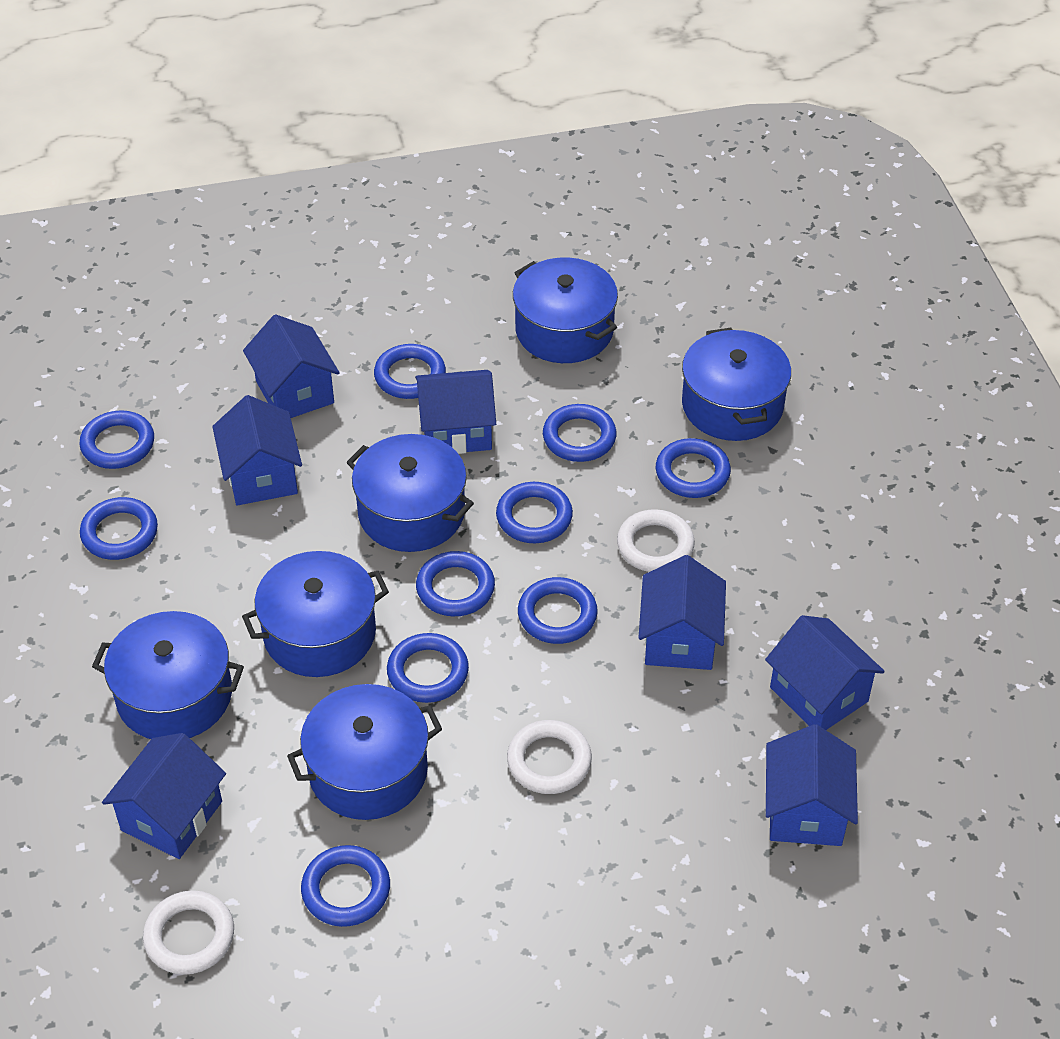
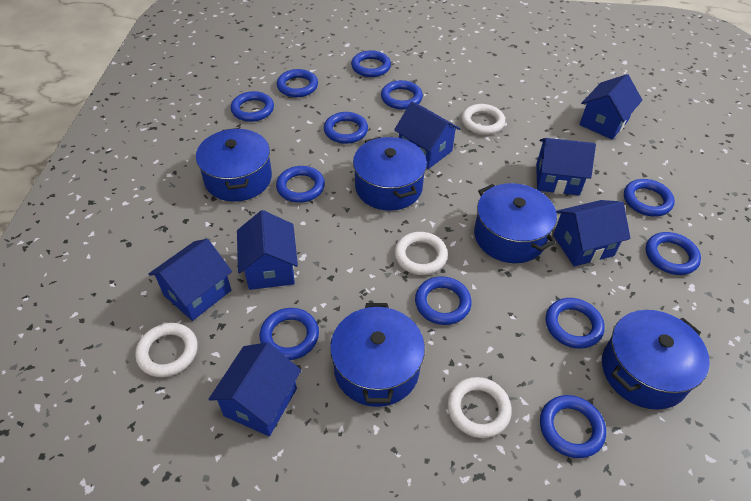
blue pot: 6 -> 5
blue ring: 10 -> 12
white ring: 3 -> 4

